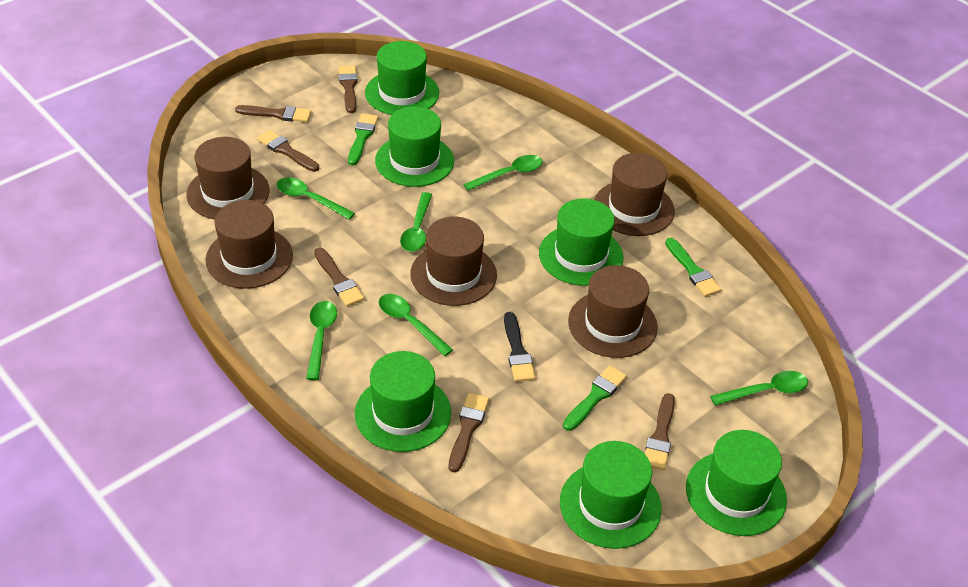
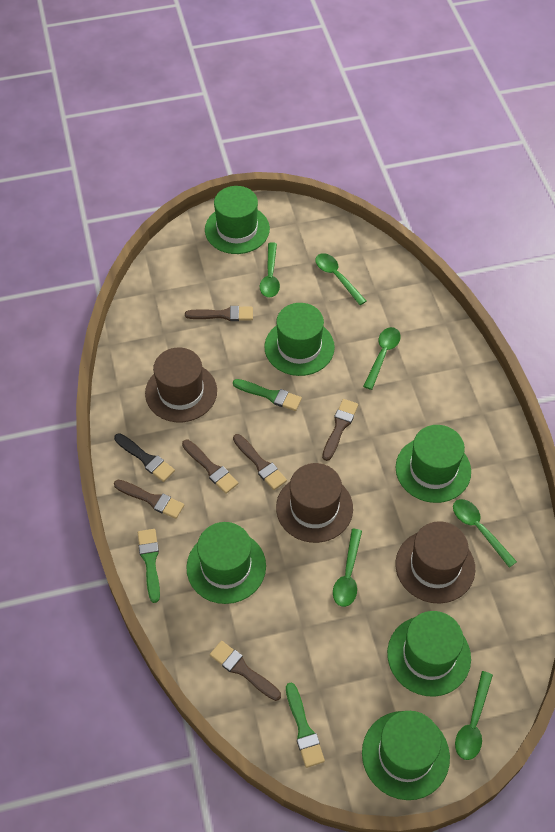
brown hat: 5 -> 3

